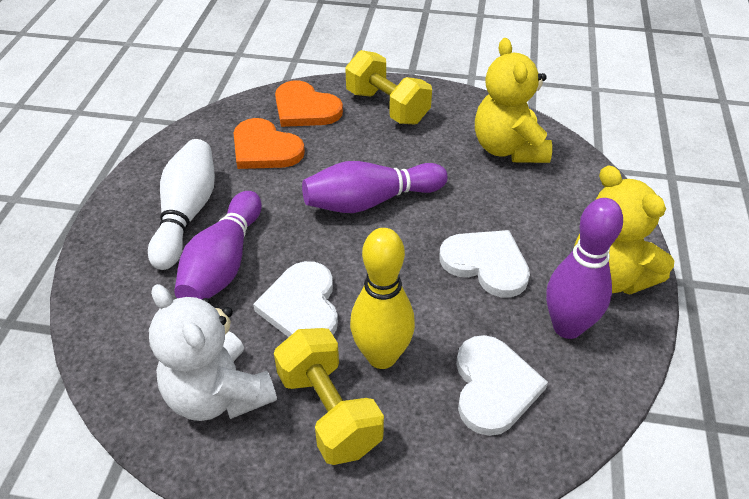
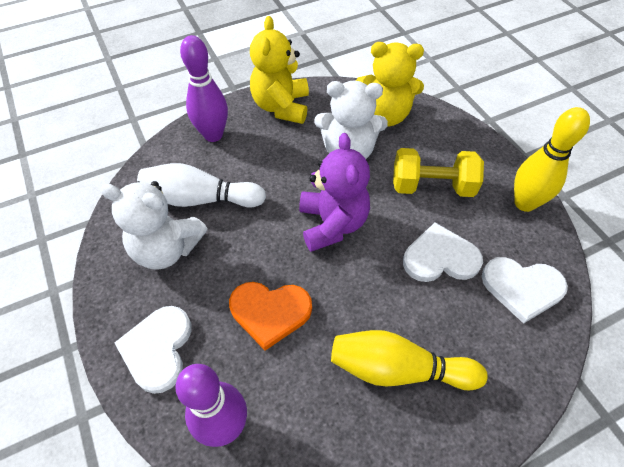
orange heart: 2 -> 1
purple bowling pin: 3 -> 2
purple teddy bear: 0 -> 1
white teddy bear: 1 -> 2
yellow bowling pin: 1 -> 2
yellow dumbbell: 2 -> 1

